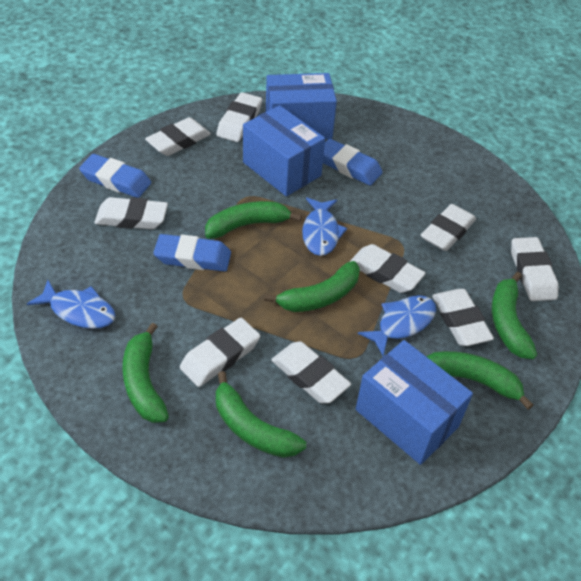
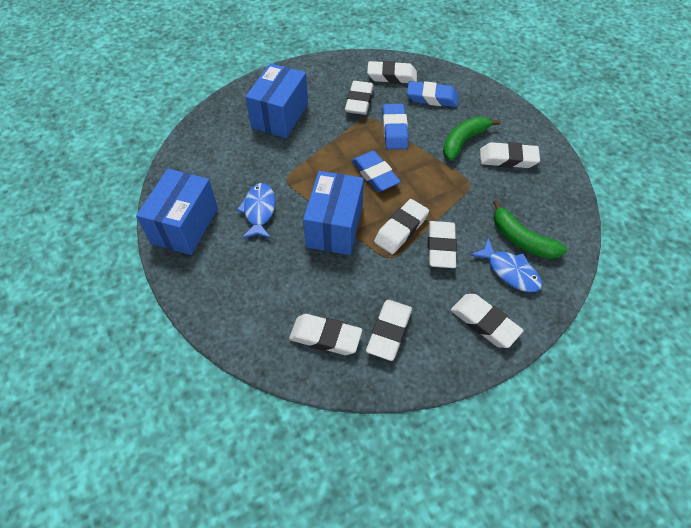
blue fish: 3 -> 2
green banana: 6 -> 2
white eraser: 9 -> 8

